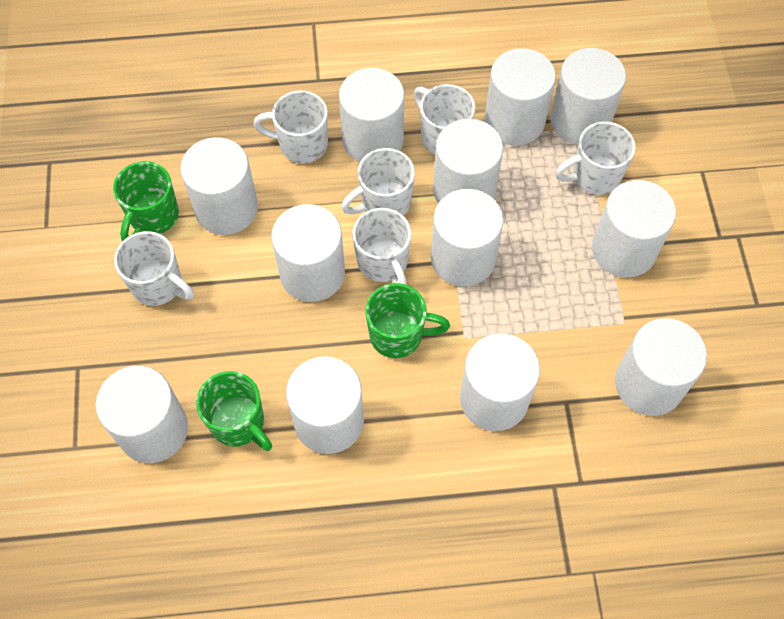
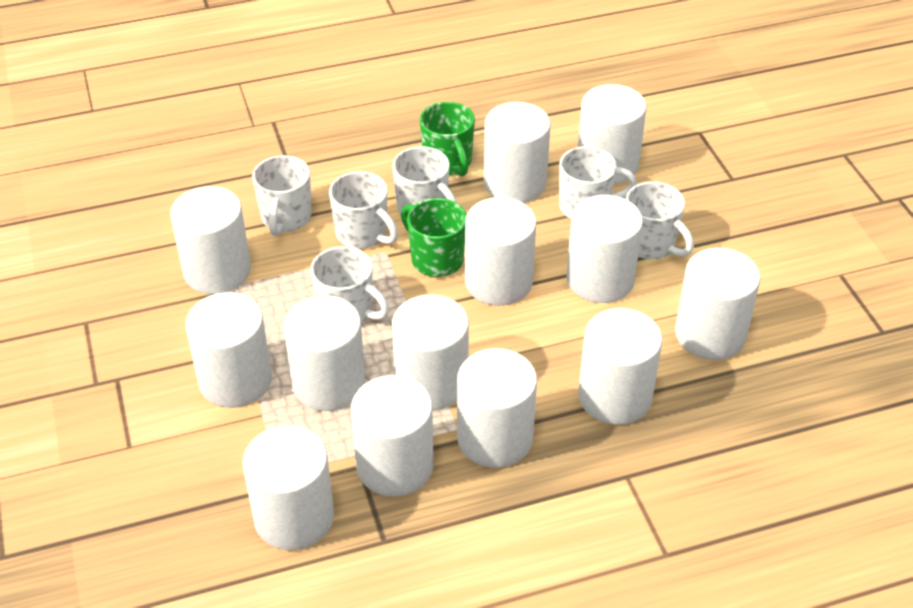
green mug: 3 -> 2
white cylinder: 12 -> 13

